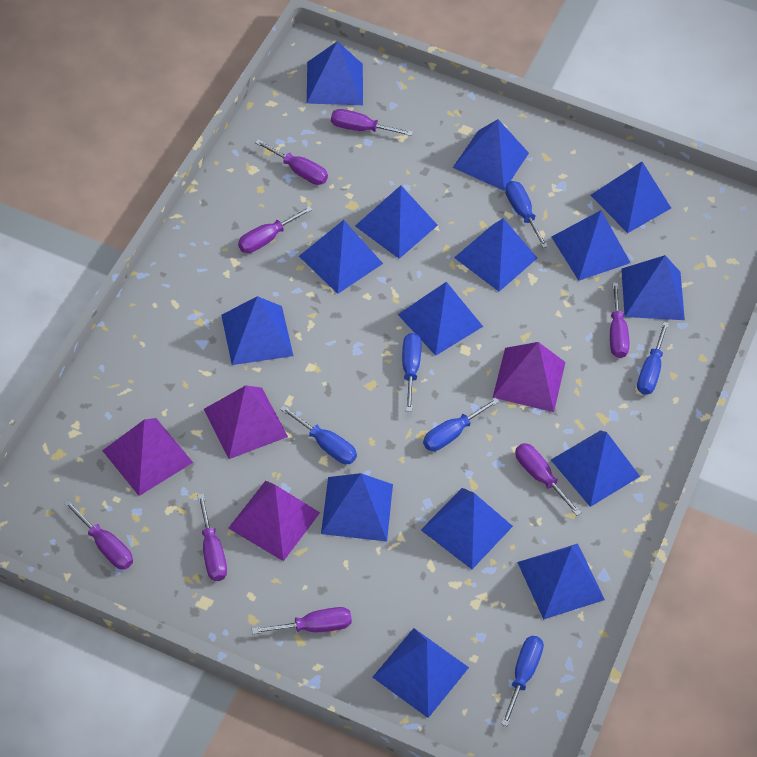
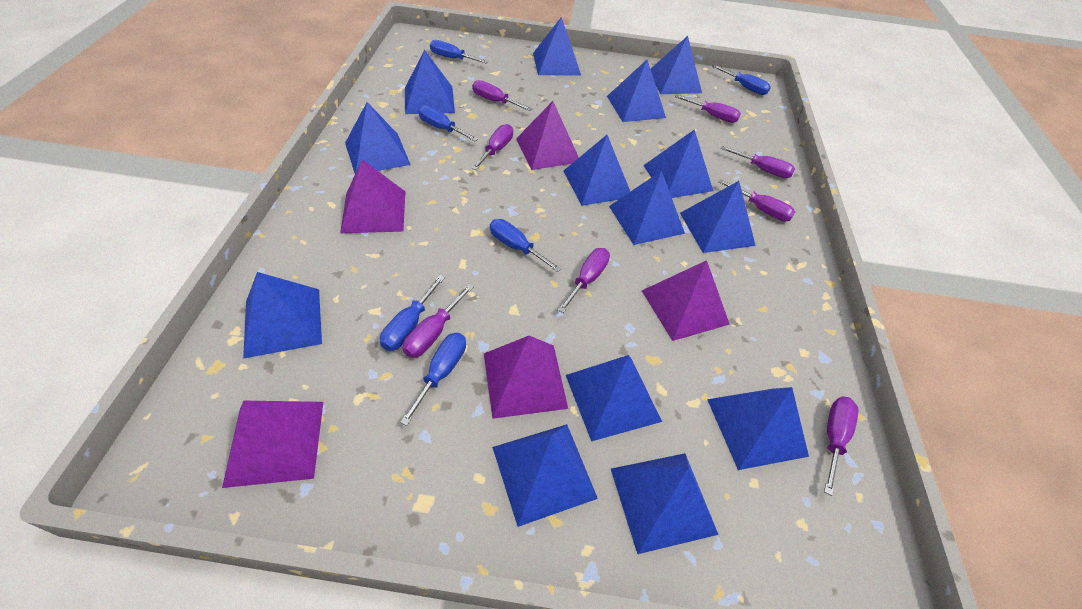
blue pyramid: 15 -> 14
purple pyramid: 4 -> 5

